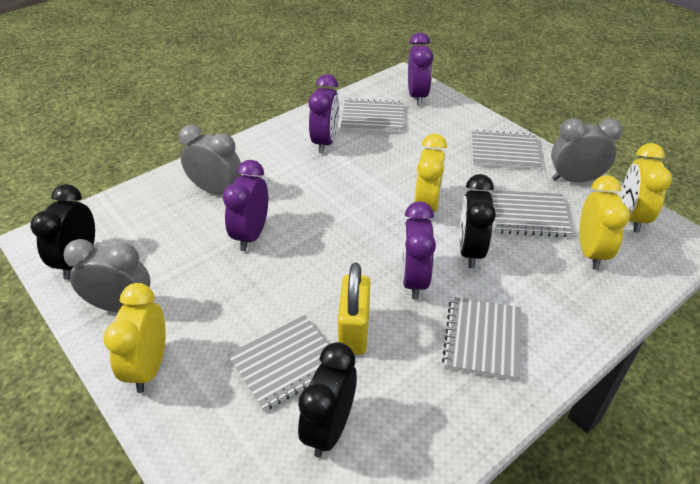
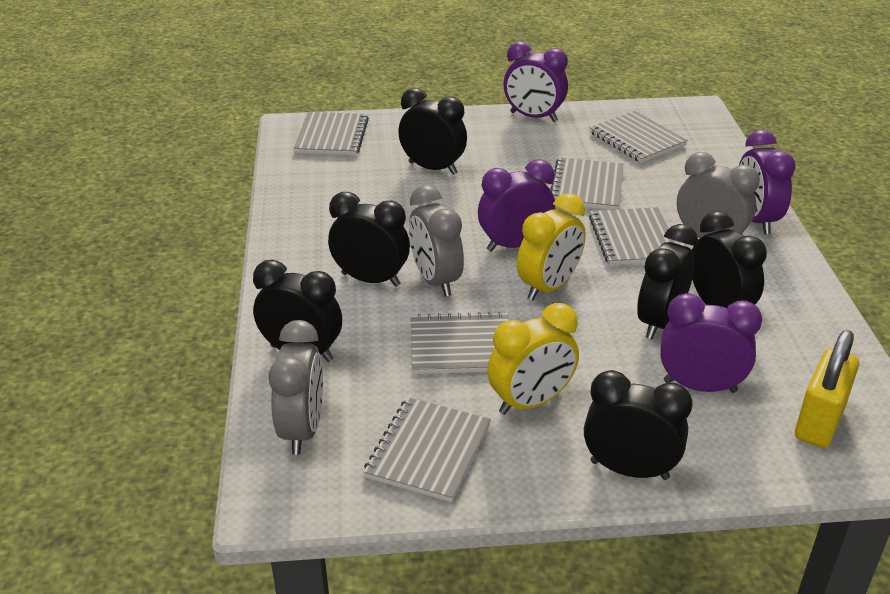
black clock: 3 -> 6
grey notebook: 5 -> 6
yellow clock: 4 -> 2

